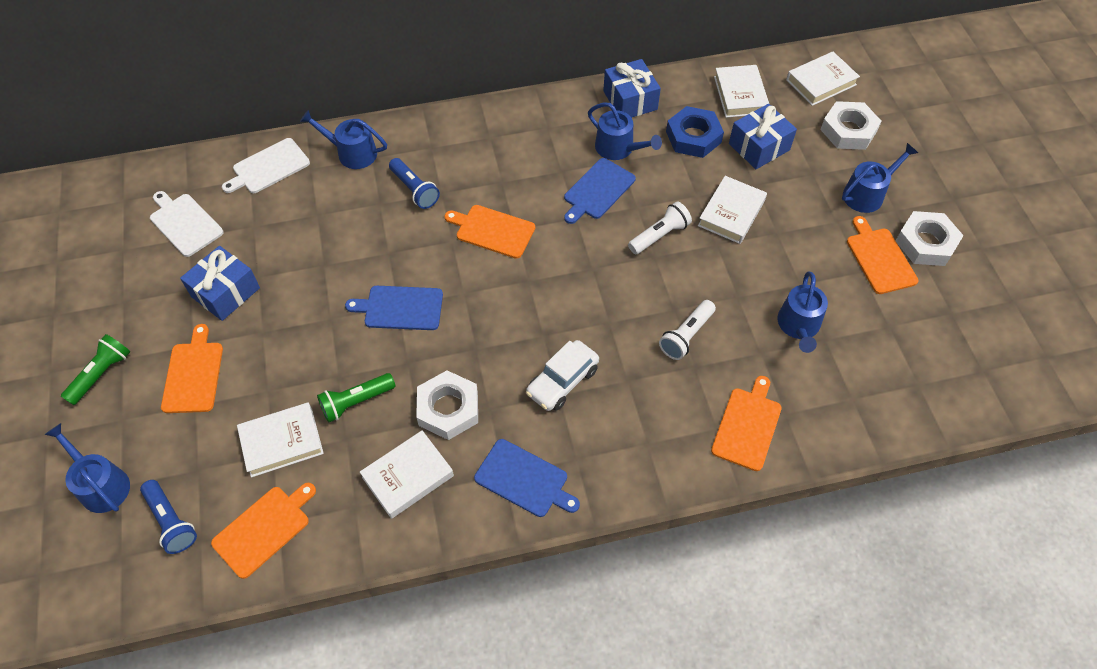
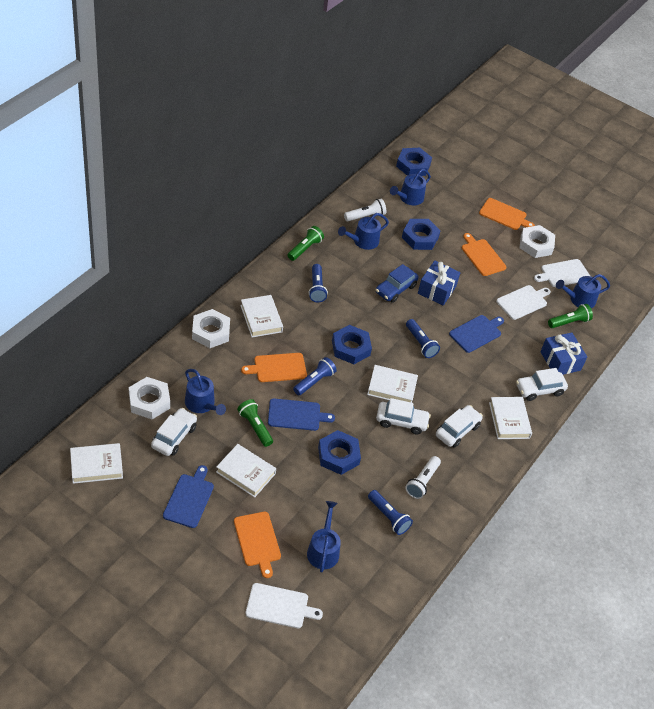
blue car: 0 -> 1
blue flashlight: 2 -> 4
blue gift: 3 -> 2
blue nut: 1 -> 4
green flashlight: 2 -> 3
orange cutting board: 5 -> 4
white car: 1 -> 4
white cutting board: 2 -> 3

